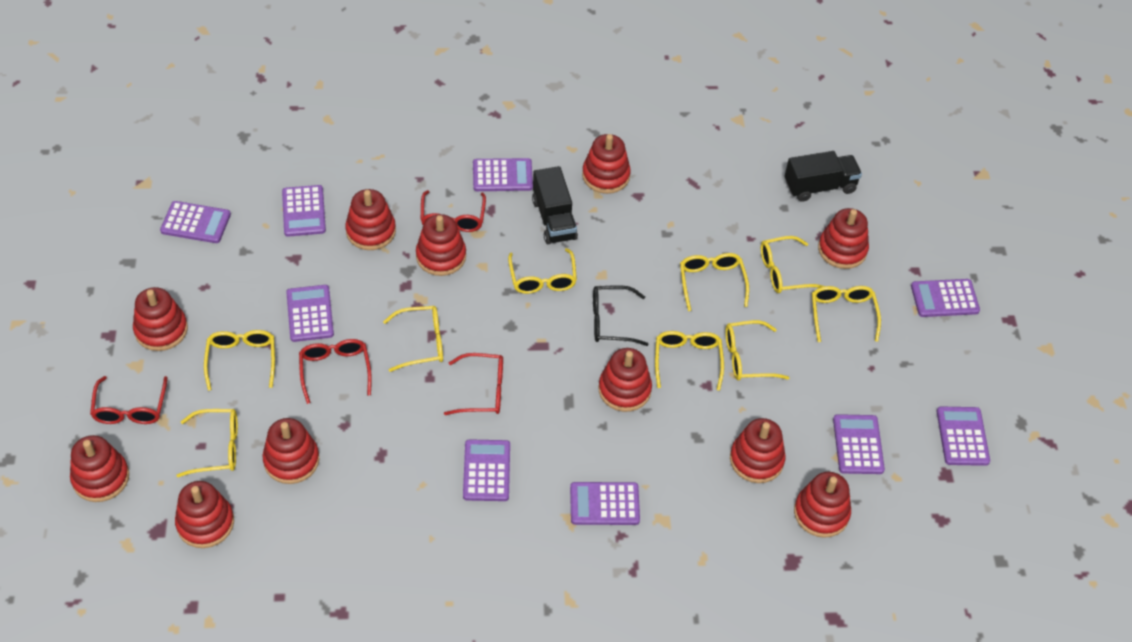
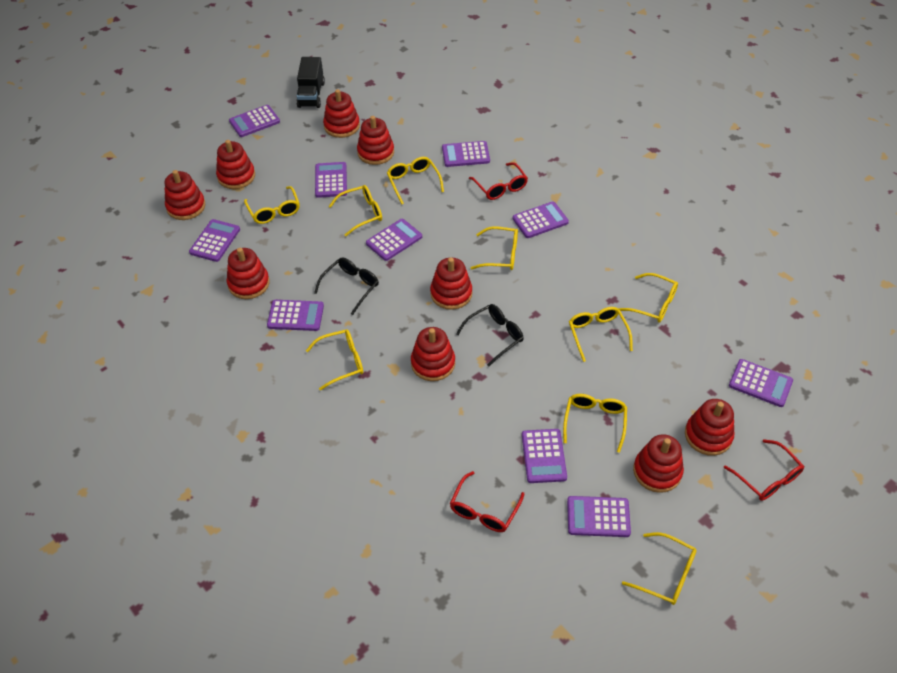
black glasses: 1 -> 2
black truck: 2 -> 1
purple calculator: 9 -> 10
red glasses: 4 -> 3
red stacking toy: 11 -> 9

